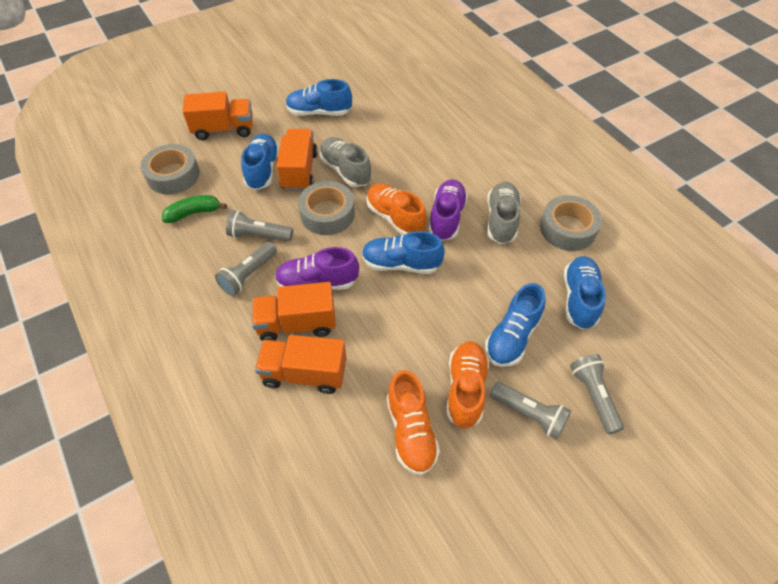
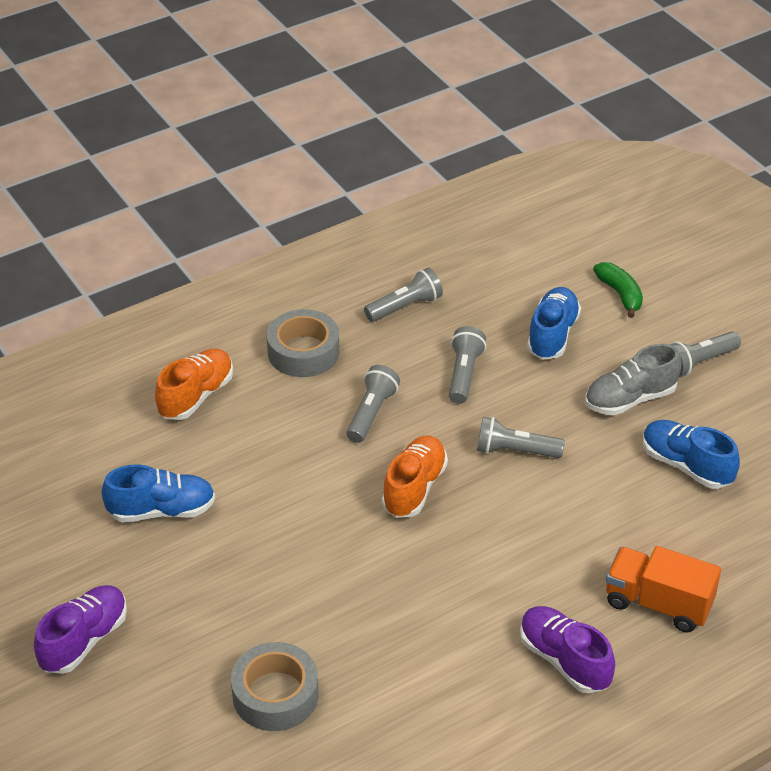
blue shoe: 5 -> 3
grey flashlight: 4 -> 5
grey shoe: 2 -> 1
grey tape: 3 -> 2
orange shoe: 3 -> 2
orange truck: 4 -> 1

